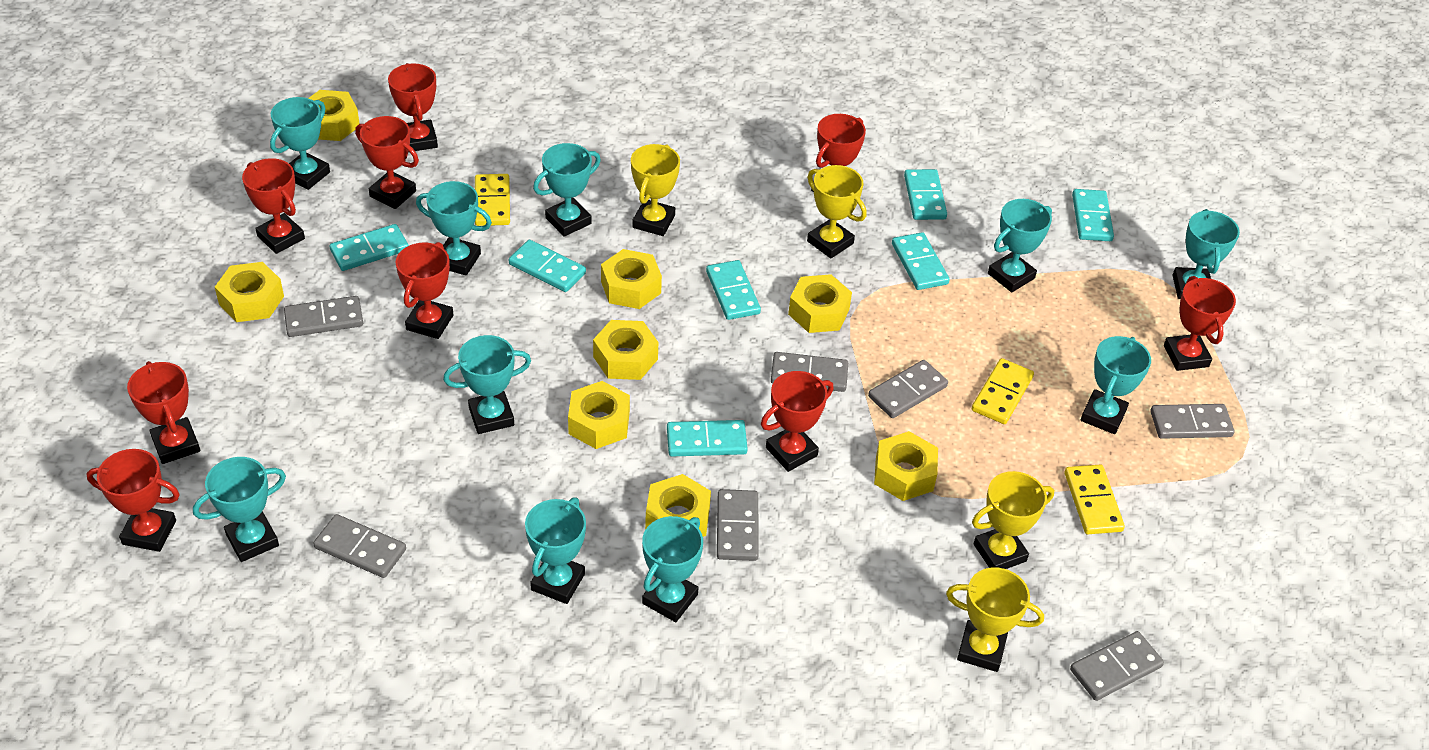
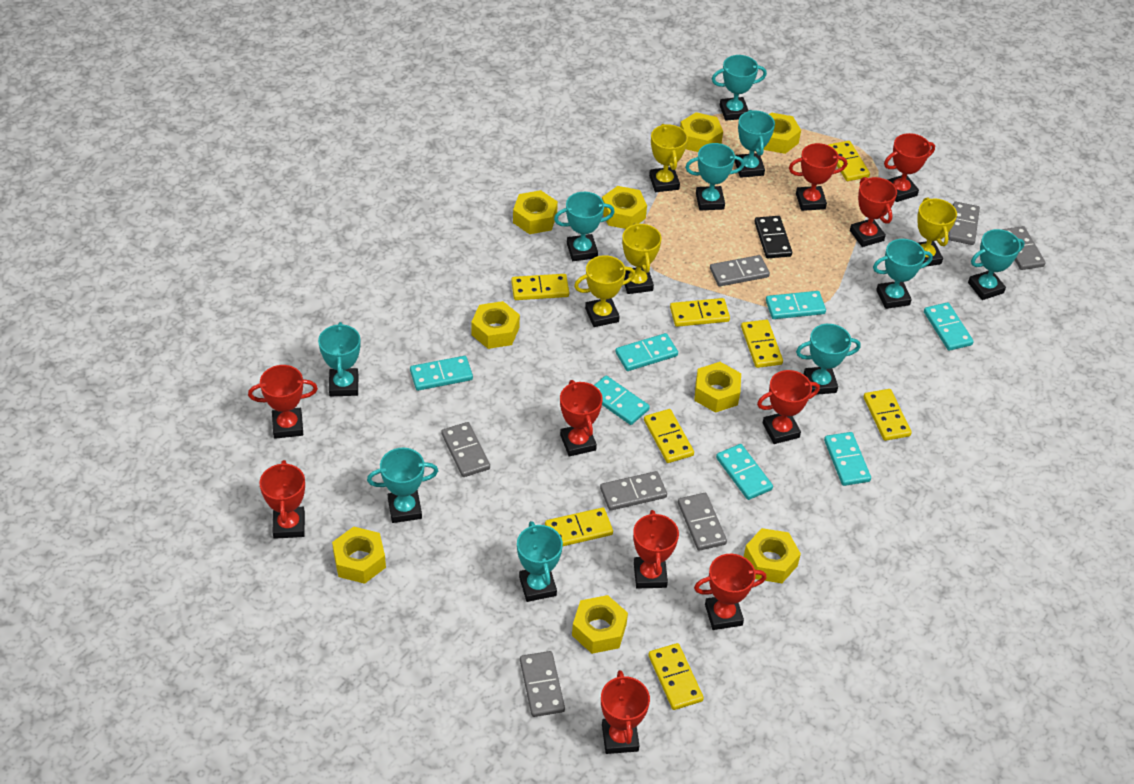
black domino: 0 -> 1
red trophy: 9 -> 10
yellow domino: 3 -> 8
yellow nut: 8 -> 9

